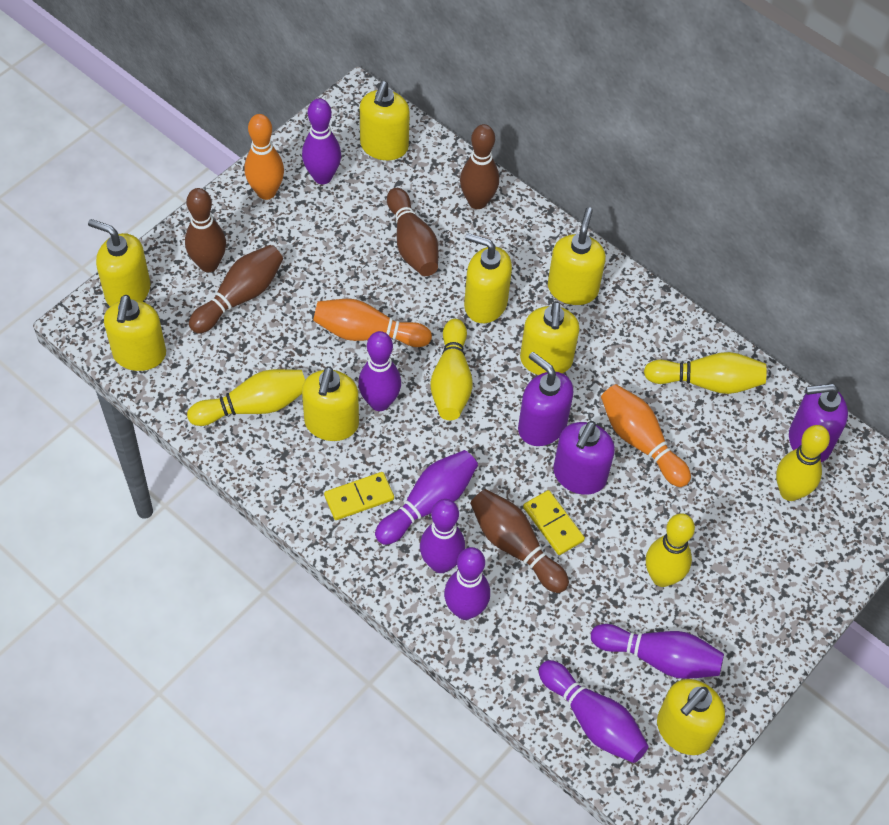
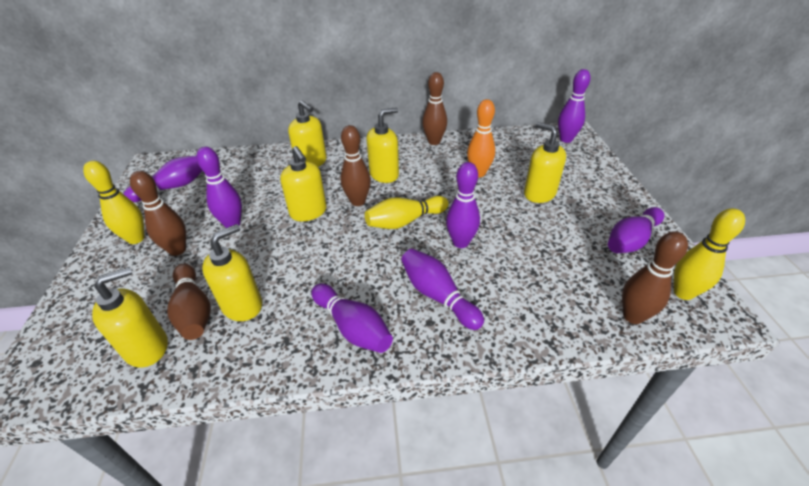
orange bowling pin: 3 -> 1
purple soap dispenser: 3 -> 0
yellow bowling pin: 5 -> 3
yellow domino: 2 -> 0
yellow soap dispenser: 8 -> 6

